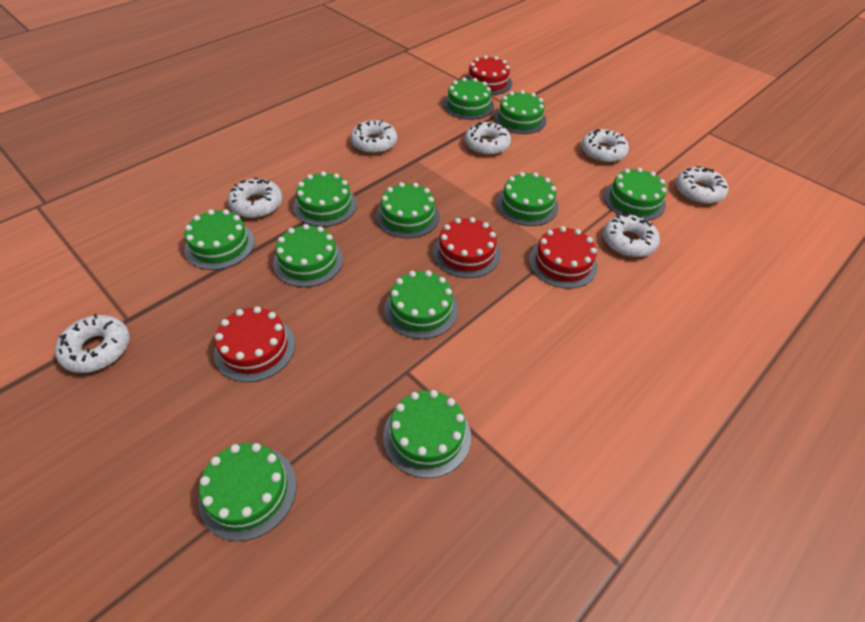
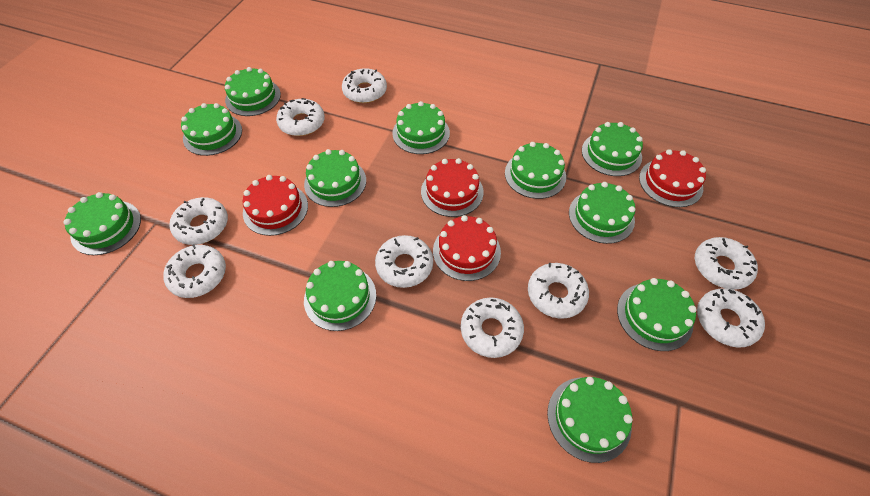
white donut: 7 -> 9

